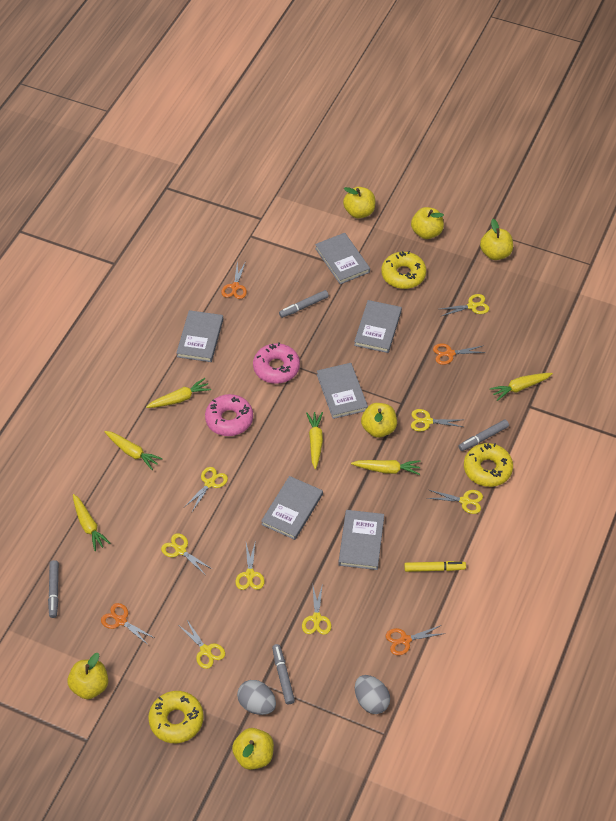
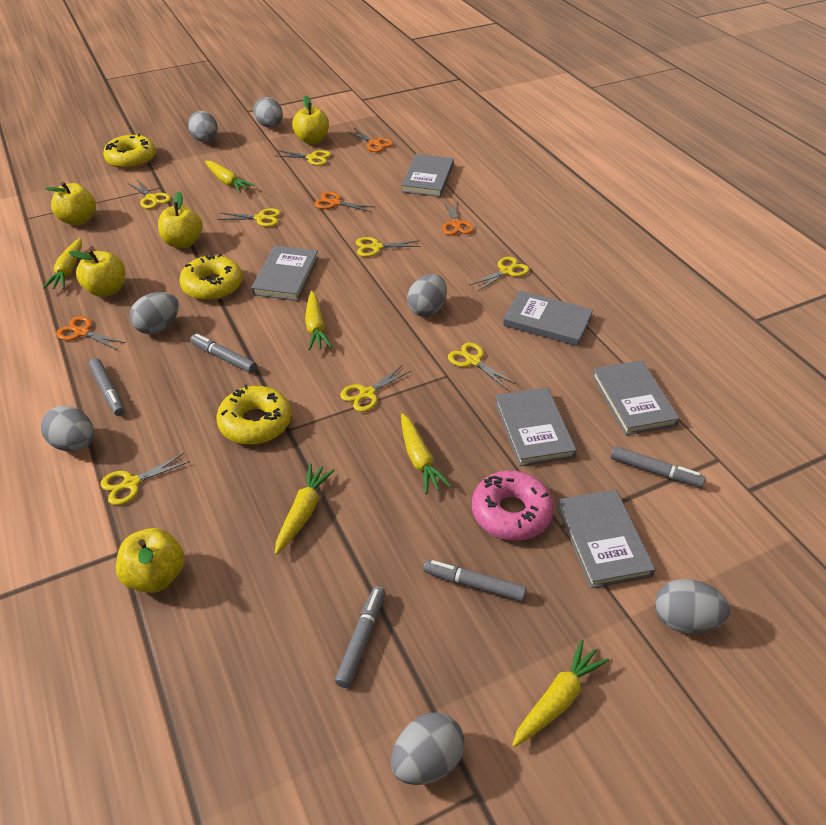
grey egg: 2 -> 7
grey marker: 4 -> 5
pink donut: 2 -> 1
yellow apple: 6 -> 5
yellow marker: 1 -> 0

